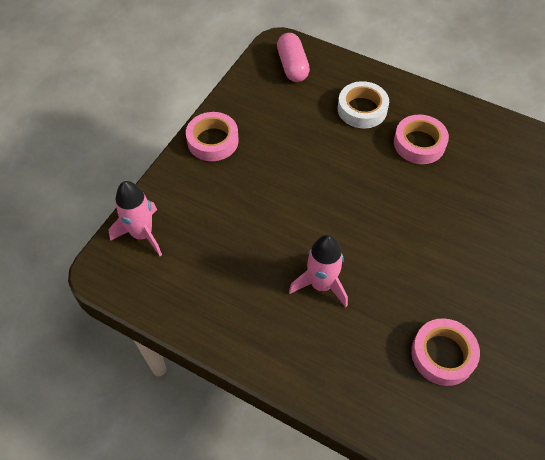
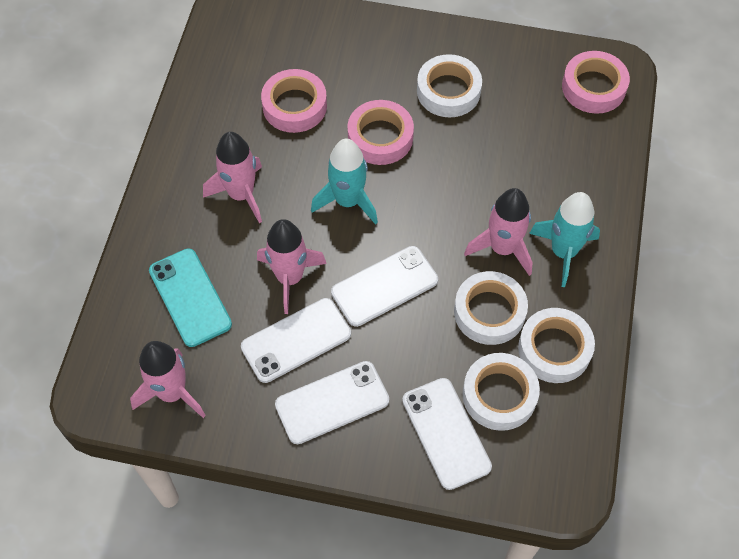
pink capsule: 1 -> 0
pink rocket: 2 -> 4
turquoise phone: 0 -> 1
turquoise rocket: 0 -> 2
white phone: 0 -> 4
white tape: 1 -> 4

